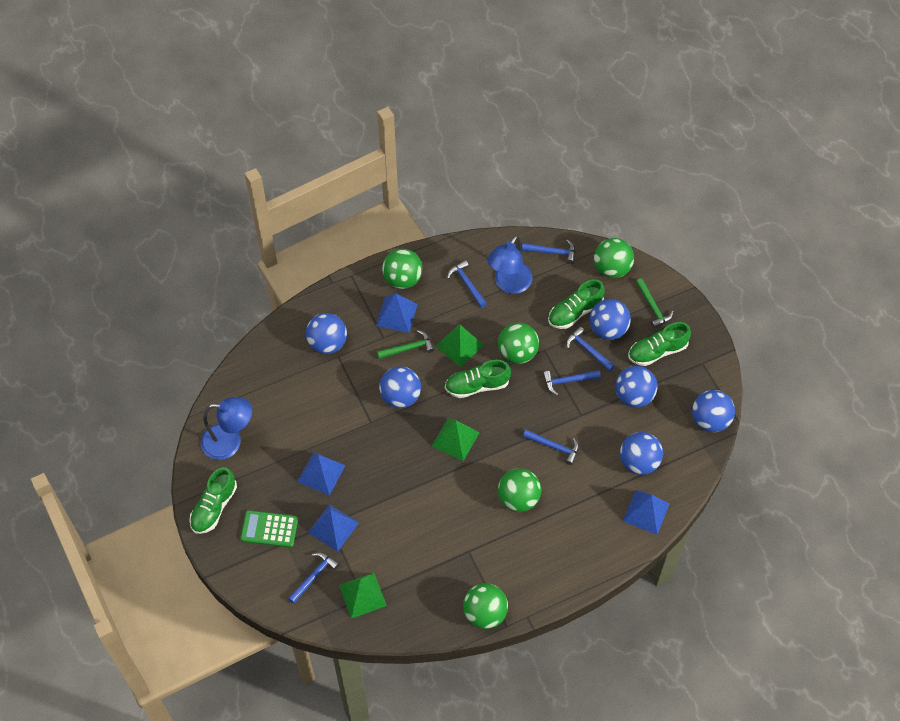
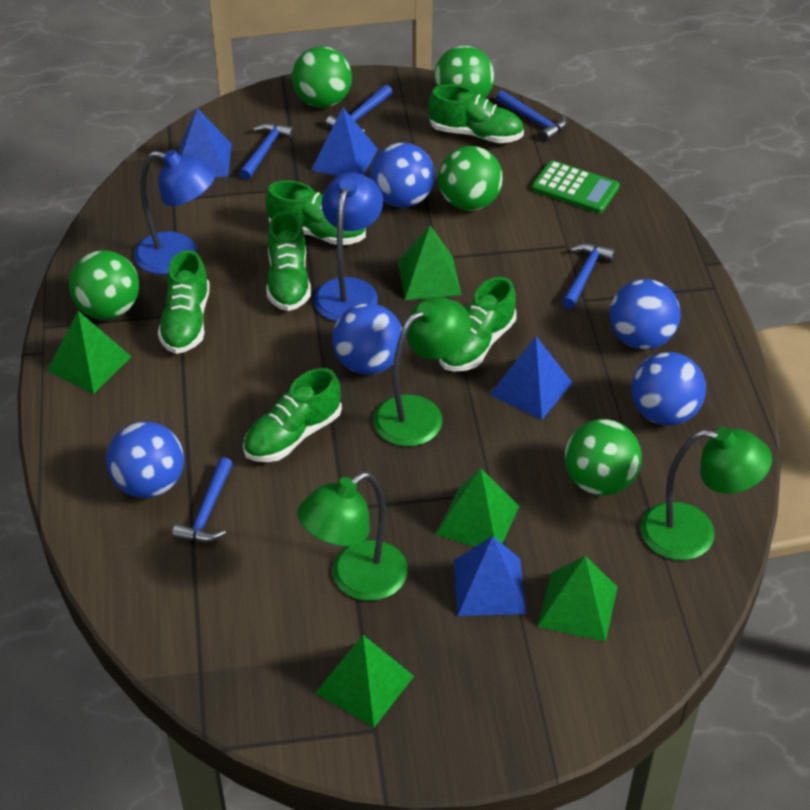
blue ball: 6 -> 5
blue hammer: 6 -> 5
green hammer: 2 -> 0
green lamp: 0 -> 3
green pyramid: 3 -> 5
green shoe: 4 -> 6

